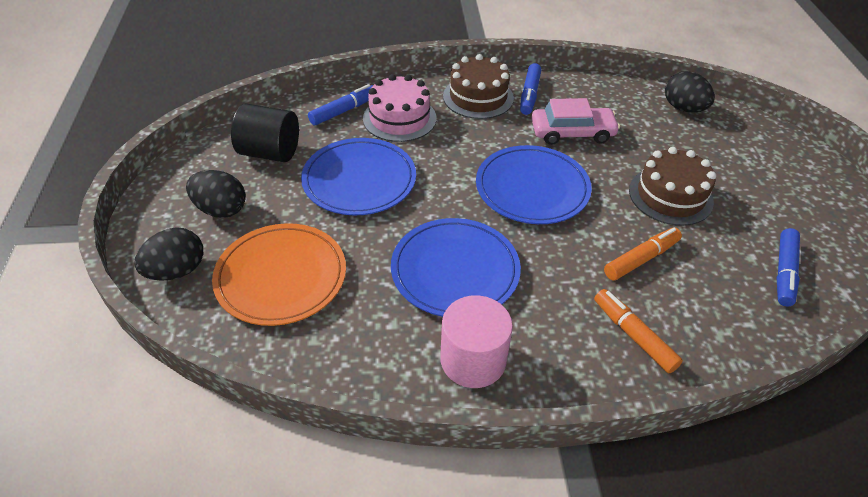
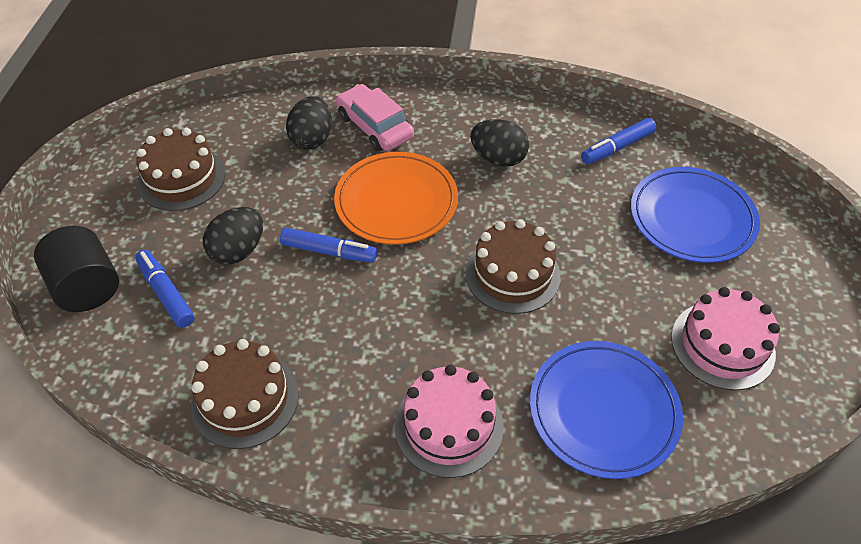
blue plate: 3 -> 2
brown cake: 2 -> 3
orange marker: 2 -> 0
pink cake: 1 -> 2
pink cylinder: 1 -> 0

